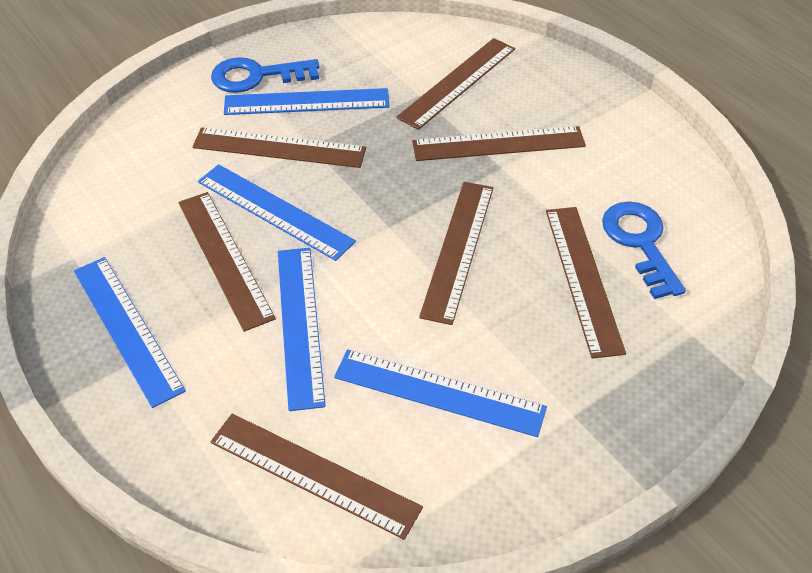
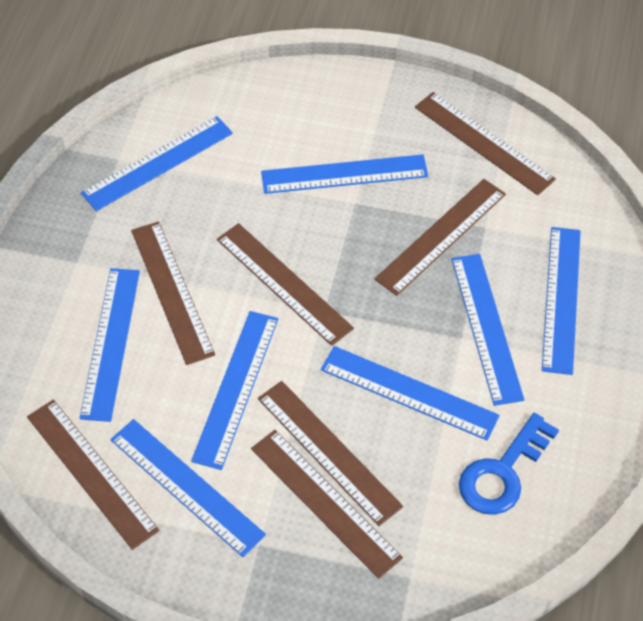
blue key: 2 -> 1
blue ruler: 5 -> 8

